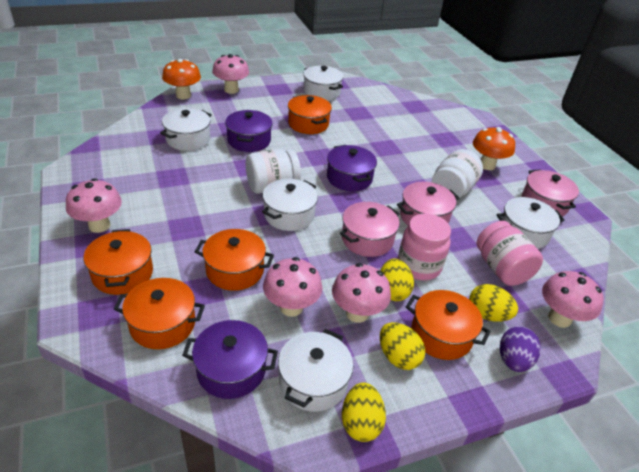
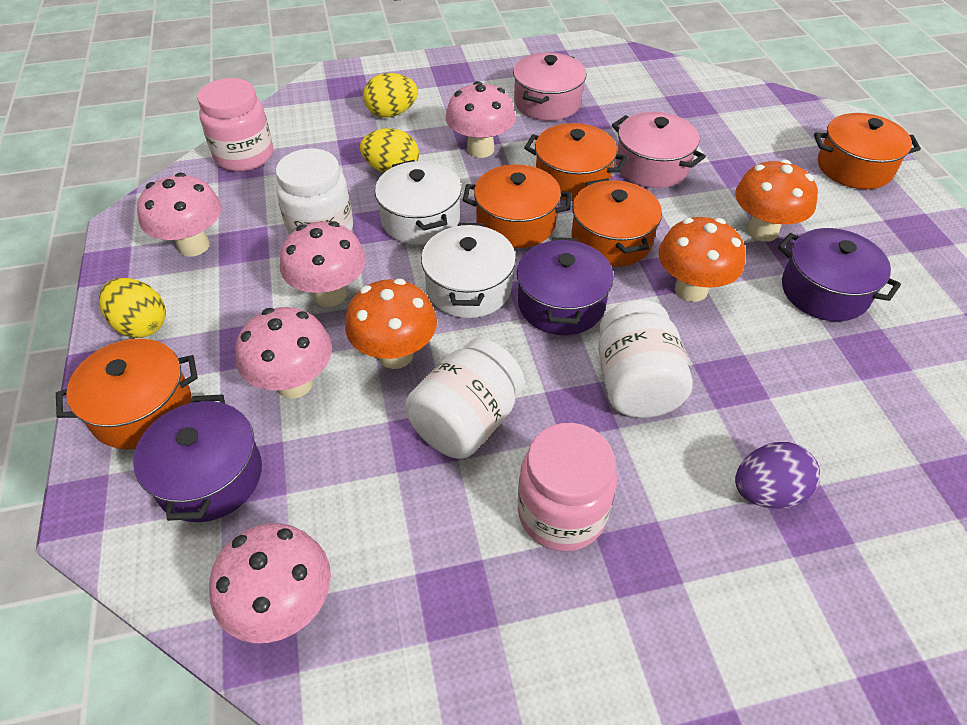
orange mushroom: 2 -> 3
pink pot: 3 -> 2
white jar: 2 -> 3
white pot: 5 -> 2
yellow egg: 4 -> 3

